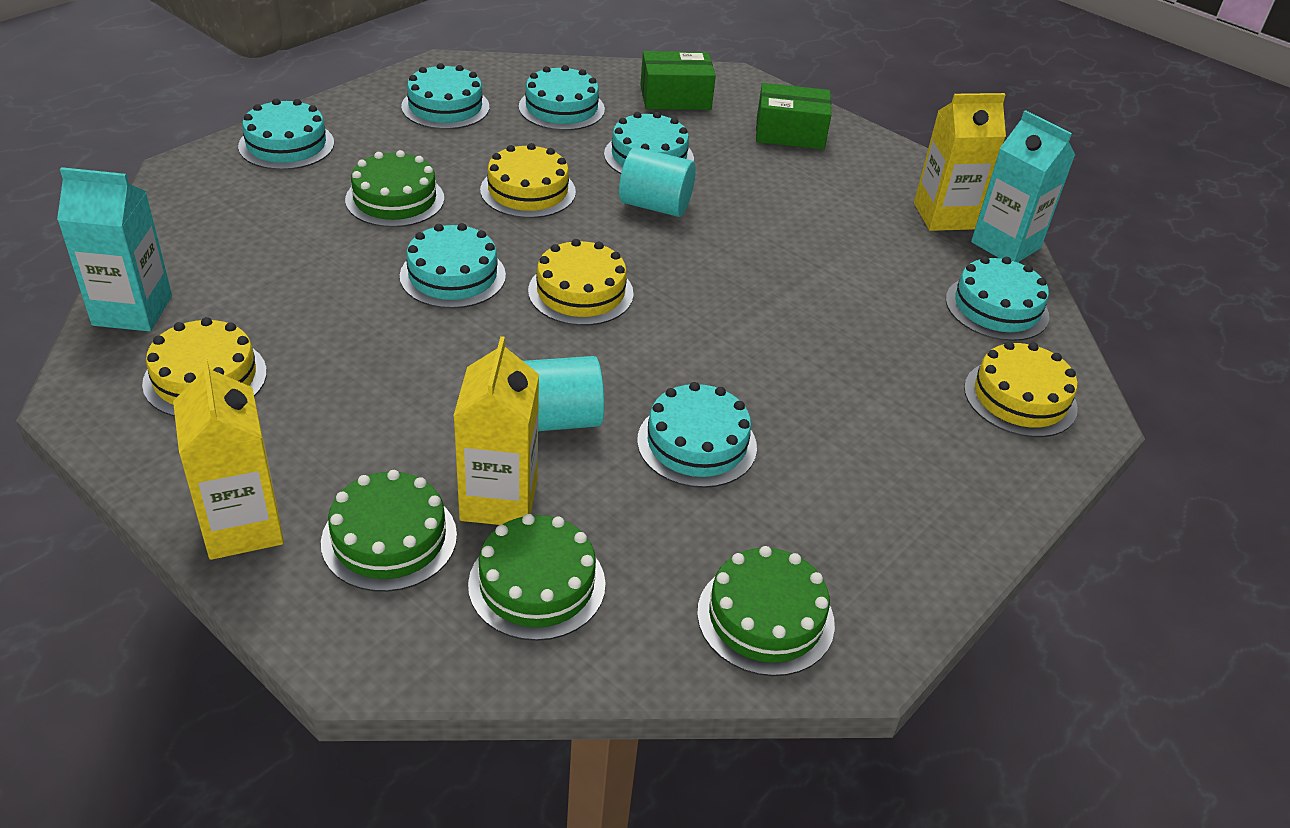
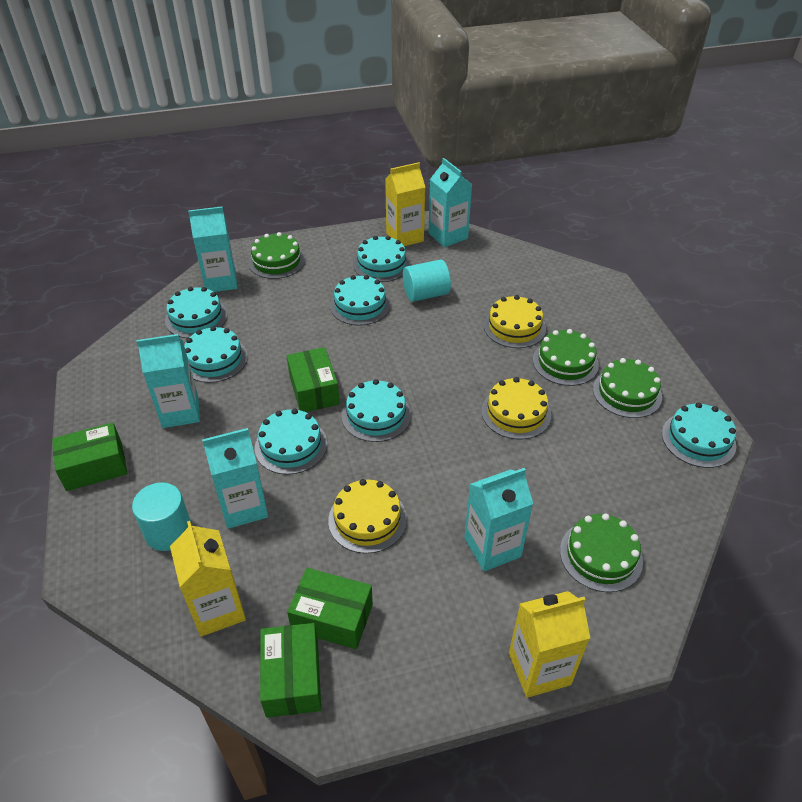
green box: 2 -> 4
turquoise carton: 2 -> 5
yellow cake: 4 -> 3

